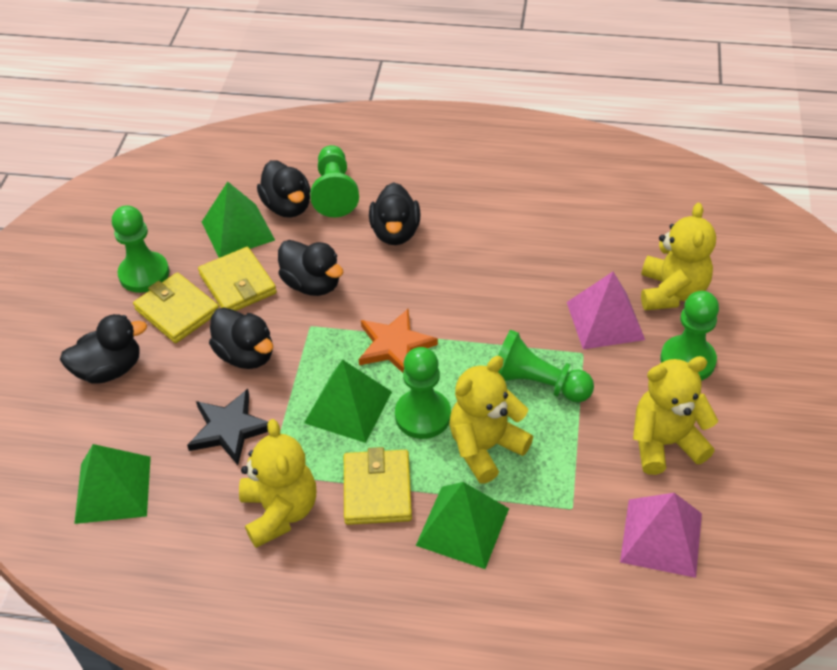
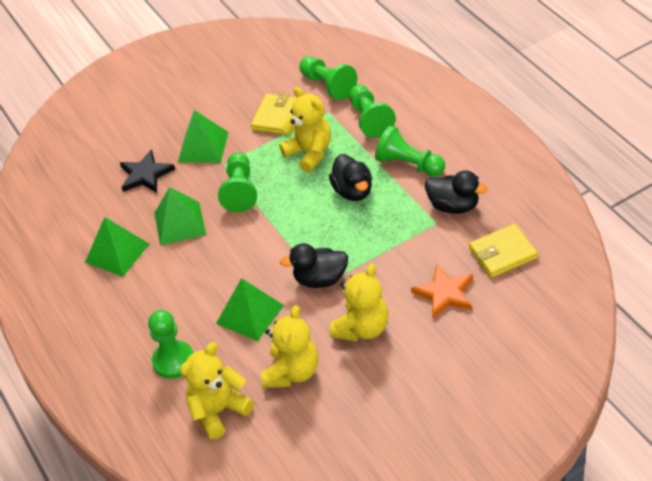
black duck: 5 -> 3
pink pyramid: 2 -> 0
yellow wallet: 3 -> 2

